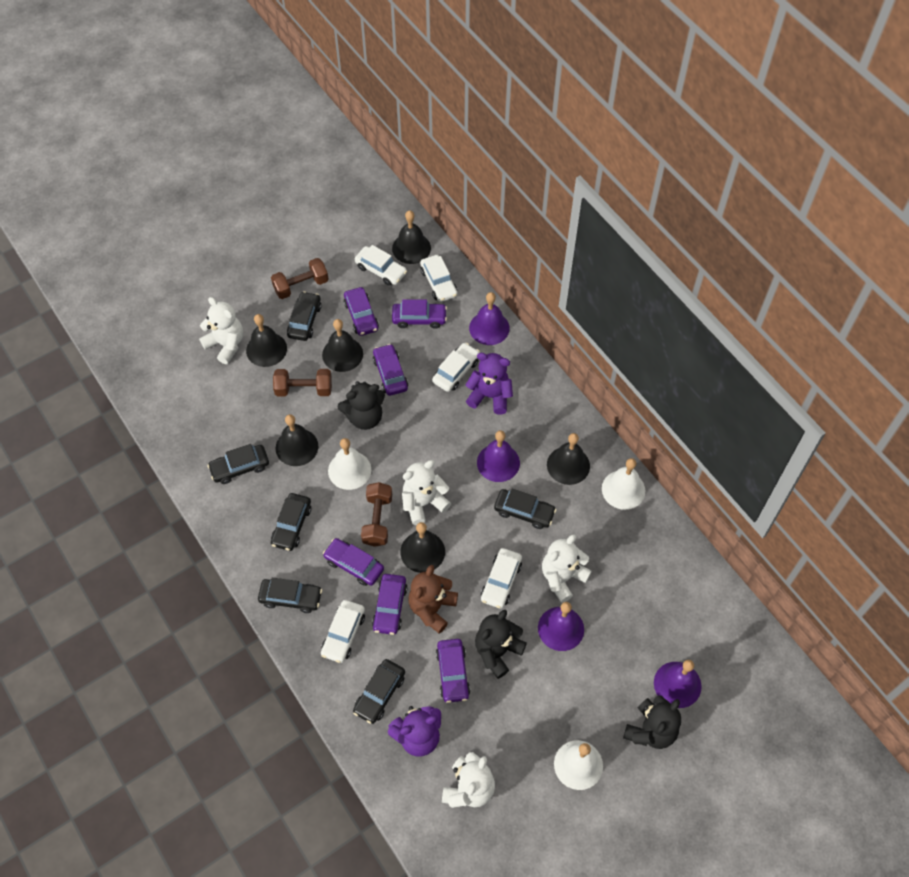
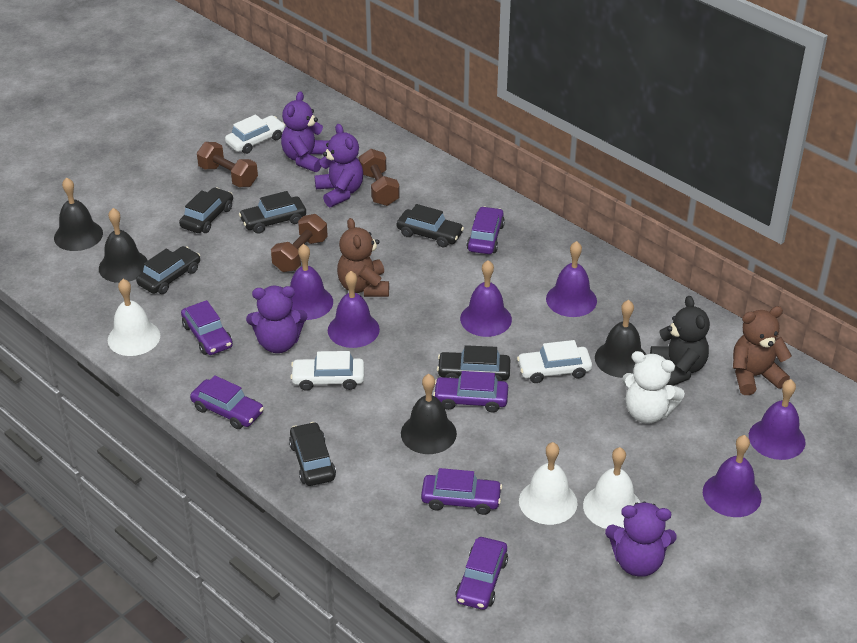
black bell: 6 -> 4
black teddy bear: 3 -> 1
brown teddy bear: 1 -> 2
purple bell: 4 -> 6
purple teddy bear: 2 -> 4
white car: 5 -> 3
white teddy bear: 4 -> 1

